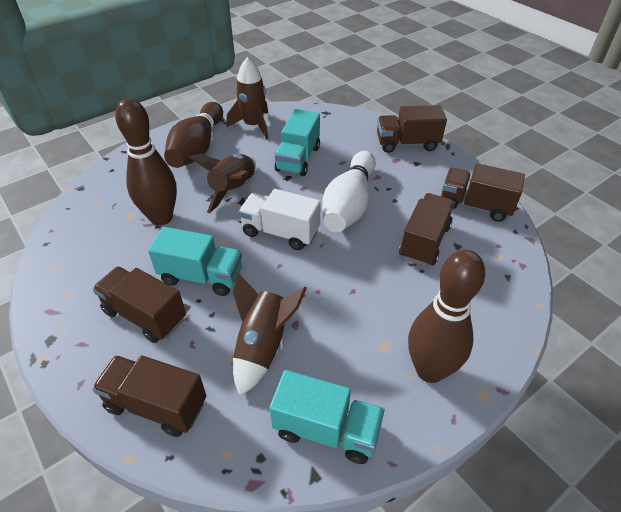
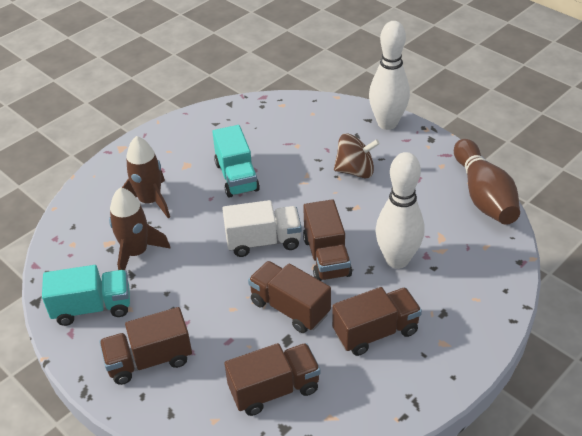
brown bowling pin: 3 -> 1
brown rocket: 3 -> 2
brown spinning top: 0 -> 1
turquoise truck: 3 -> 2
white bowling pin: 1 -> 2

